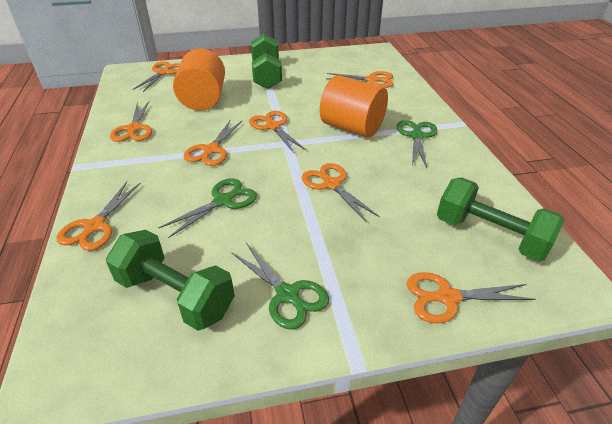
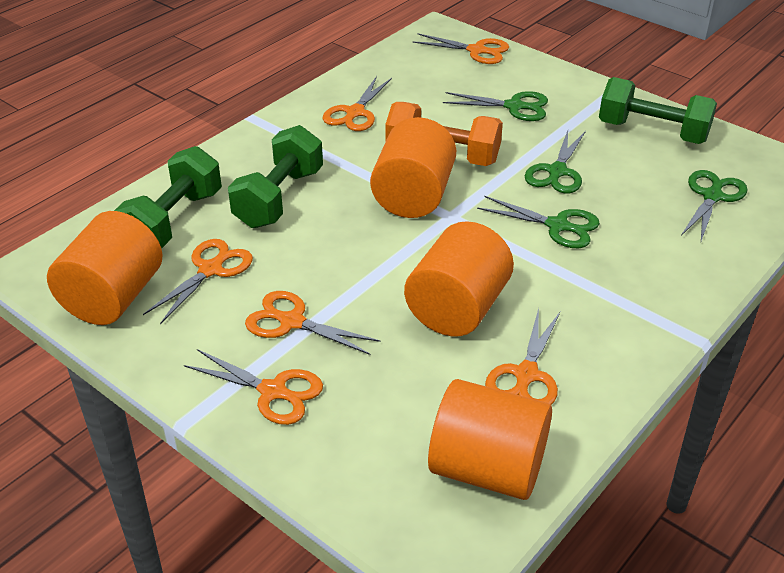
green scissors: 3 -> 4
orange cylinder: 2 -> 4
orange dumbbell: 0 -> 1
orange scissors: 8 -> 6

